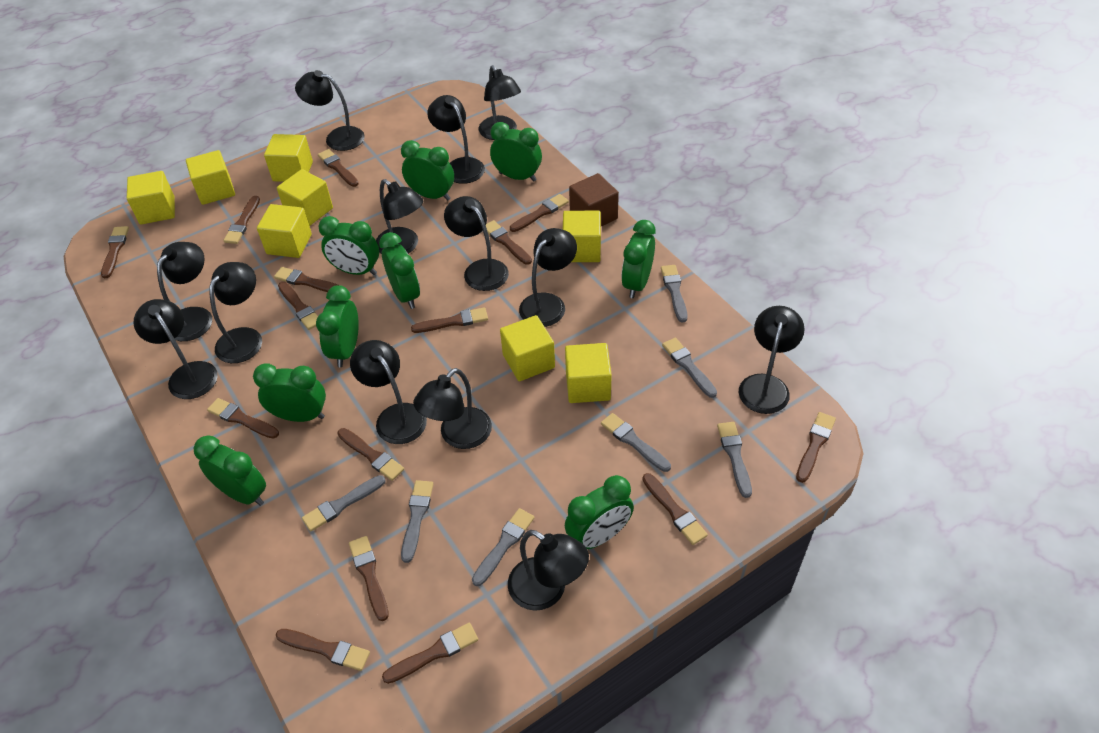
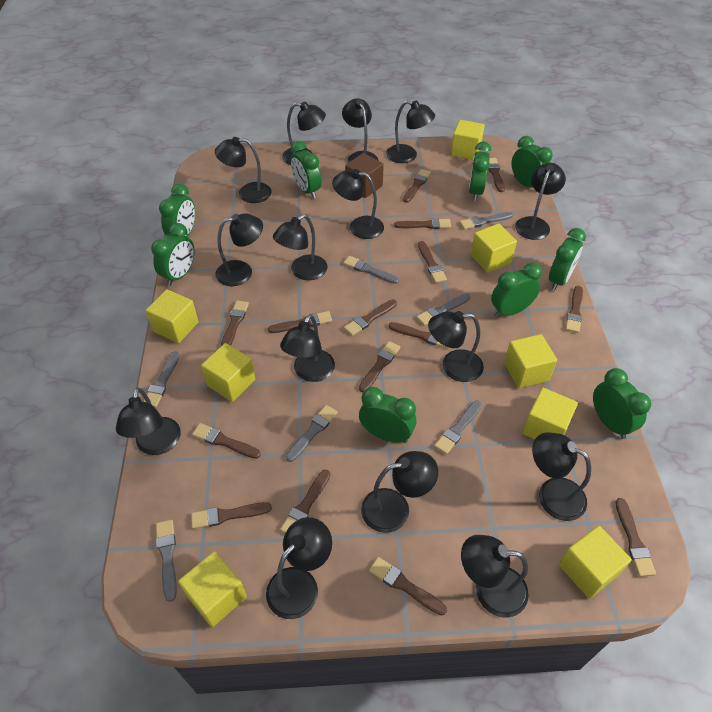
black lamp: 13 -> 15

